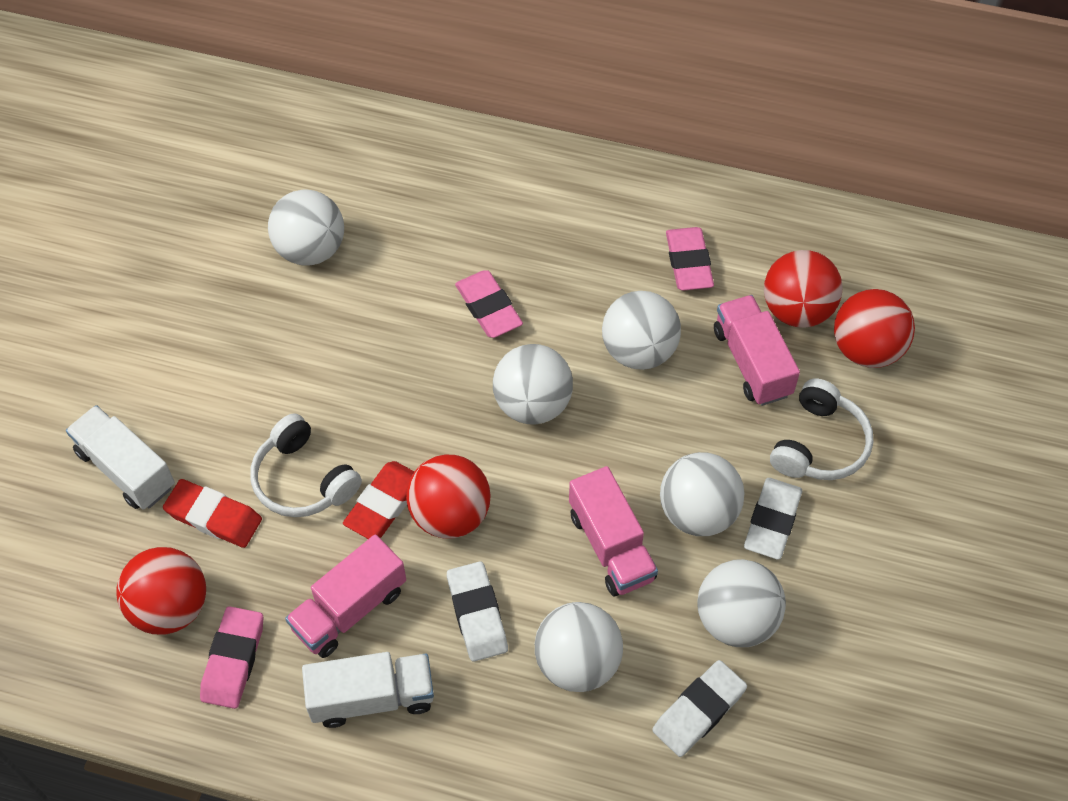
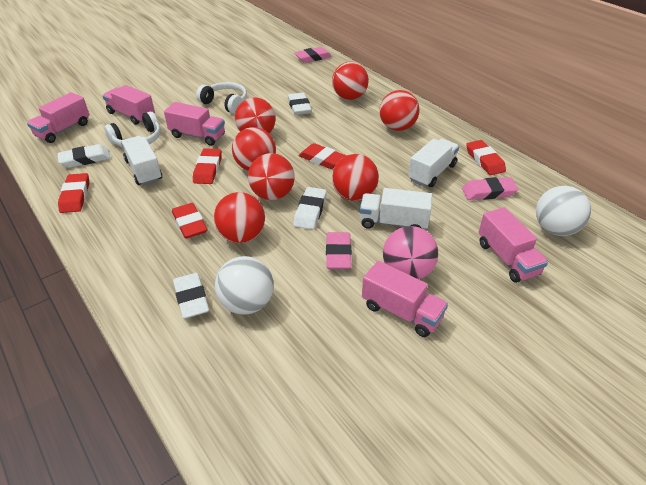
pink ball: 0 -> 1
pink truck: 3 -> 5
red ball: 4 -> 7
red eraser: 2 -> 5
white ball: 6 -> 2
white eraser: 3 -> 4
white truck: 2 -> 3

